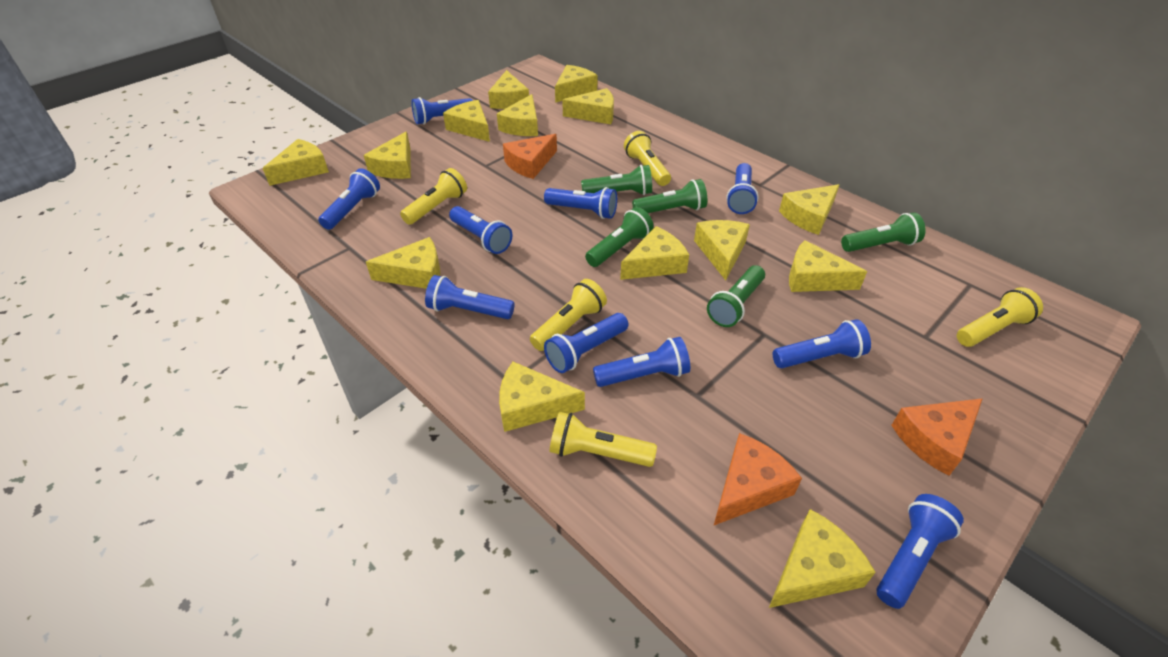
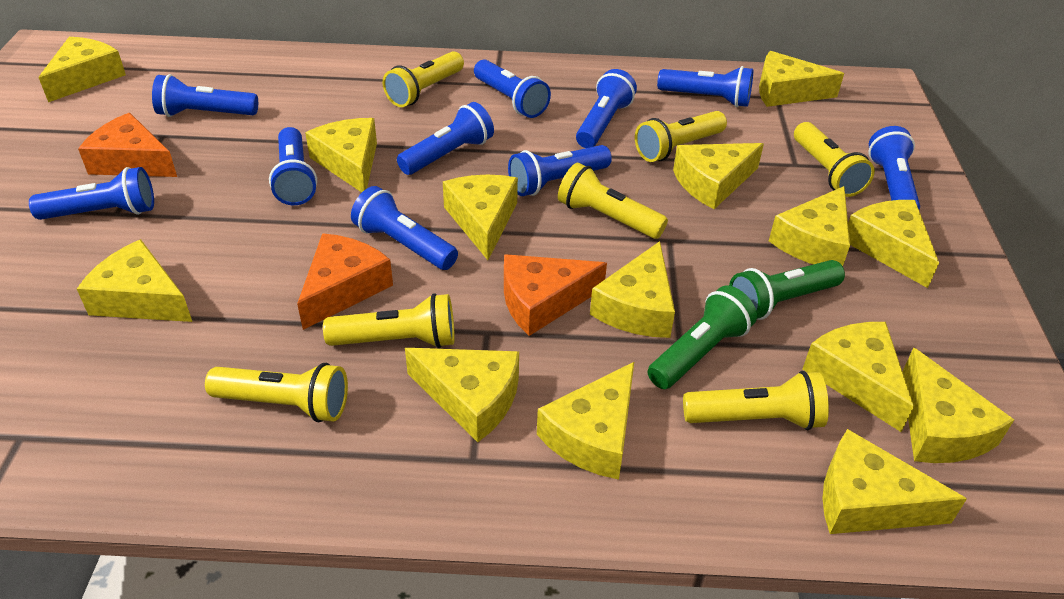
green flashlight: 5 -> 2
yellow flashlight: 5 -> 7

